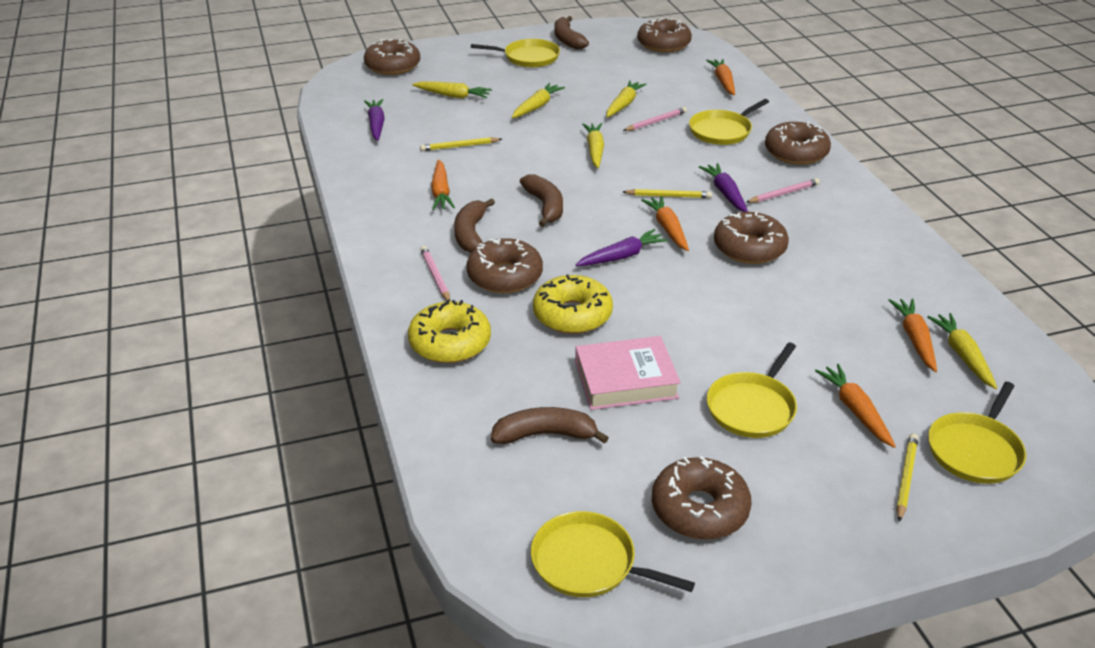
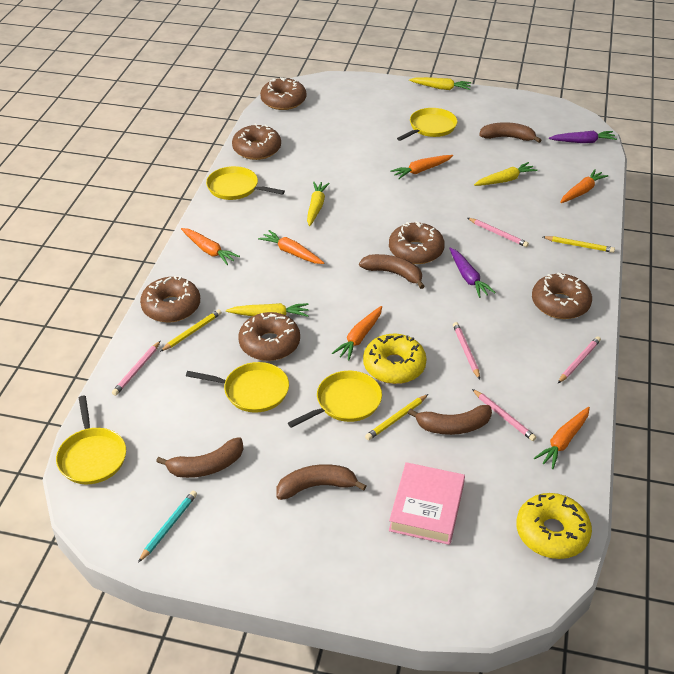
brown banana: 4 -> 5
orange carrot: 5 -> 6
pink pencil: 3 -> 5
purple carrot: 3 -> 2
turquoise pencil: 0 -> 1
yellow carrot: 5 -> 4

